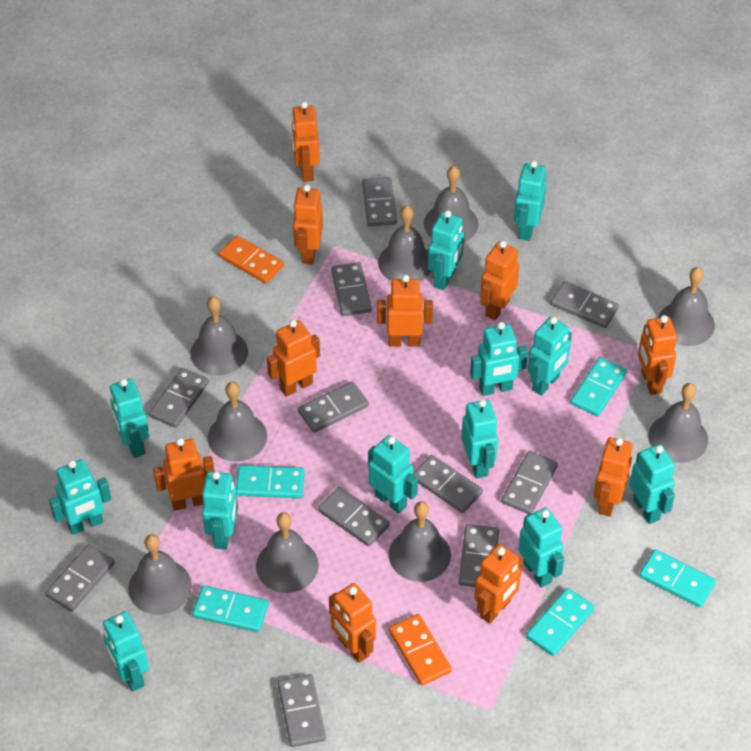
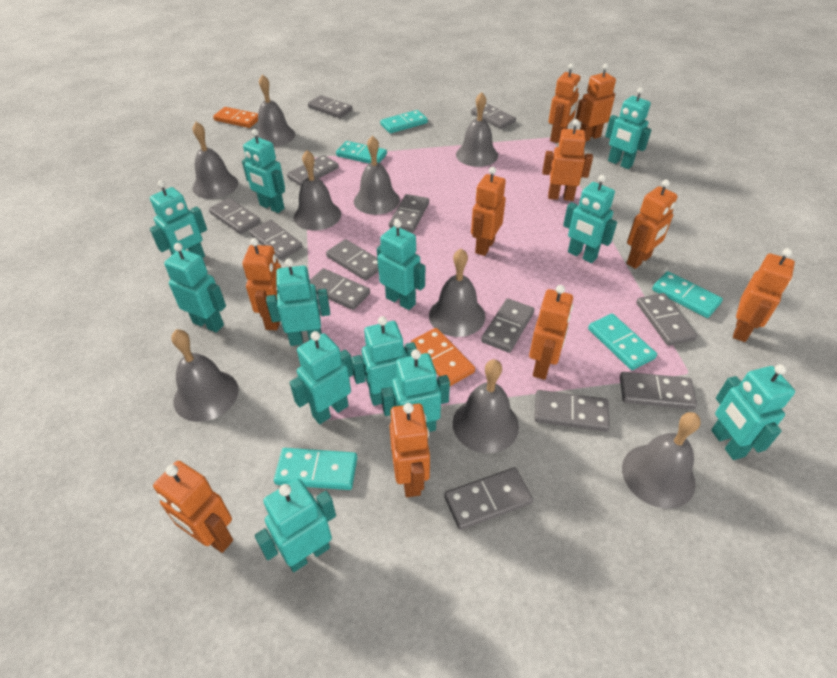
grey domino: 11 -> 13

